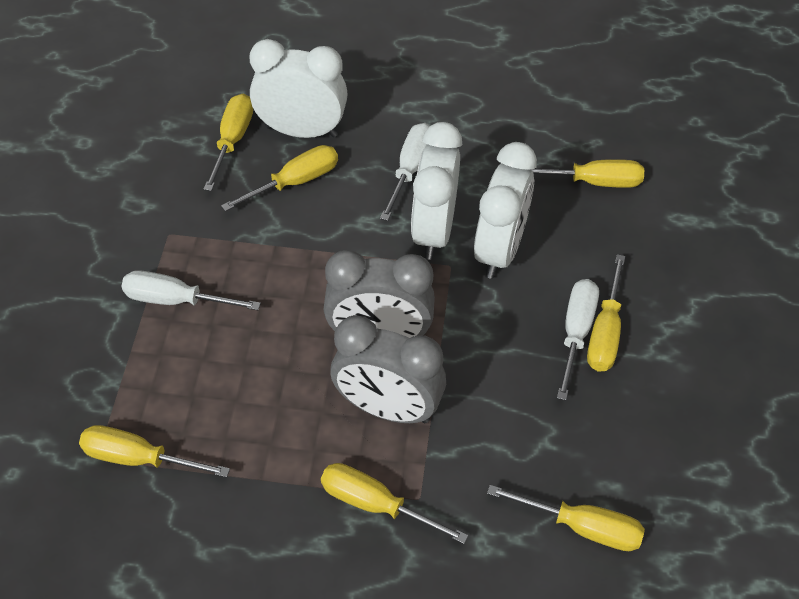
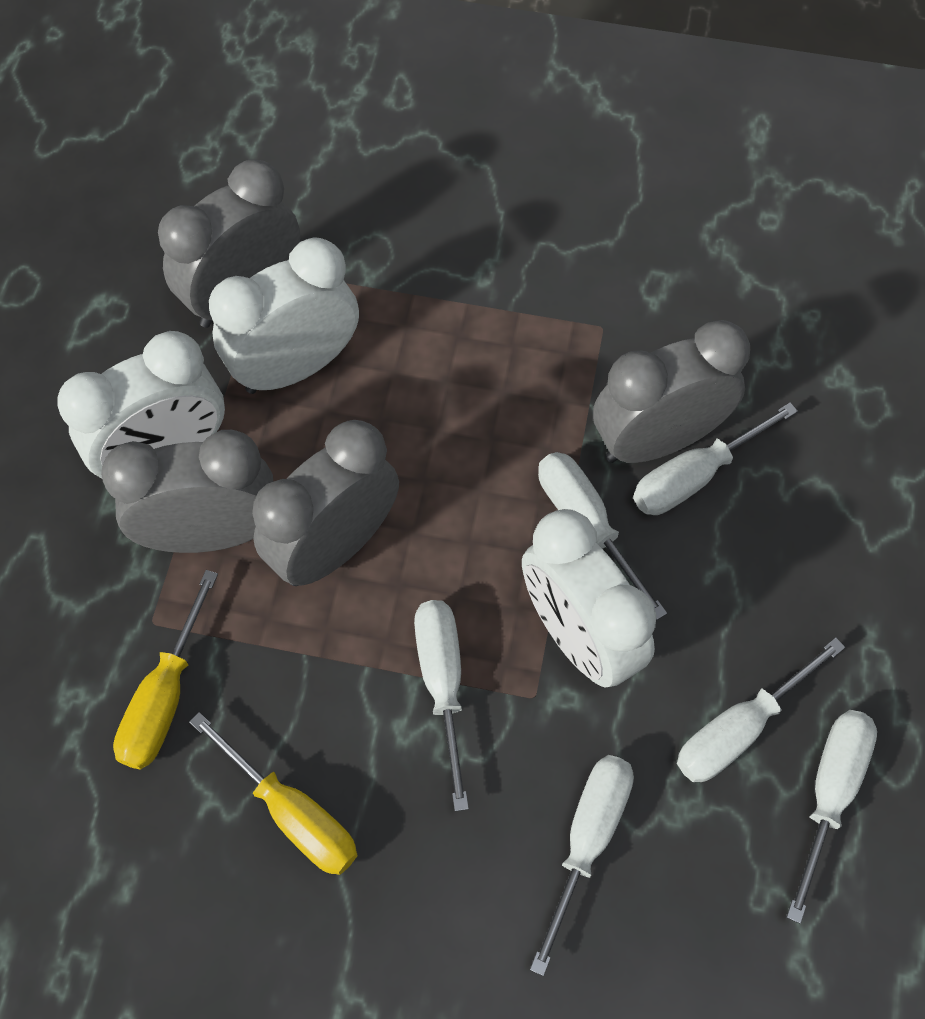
grey clock: 2 -> 4
white screwdriver: 3 -> 6
yellow screwdriver: 7 -> 2

